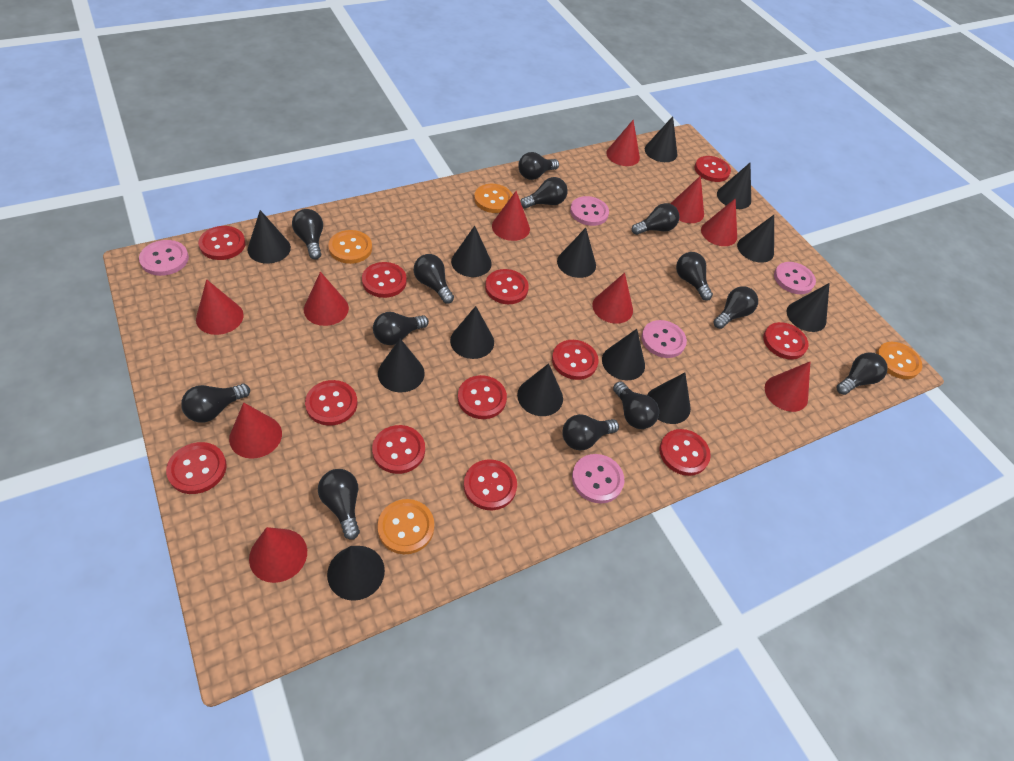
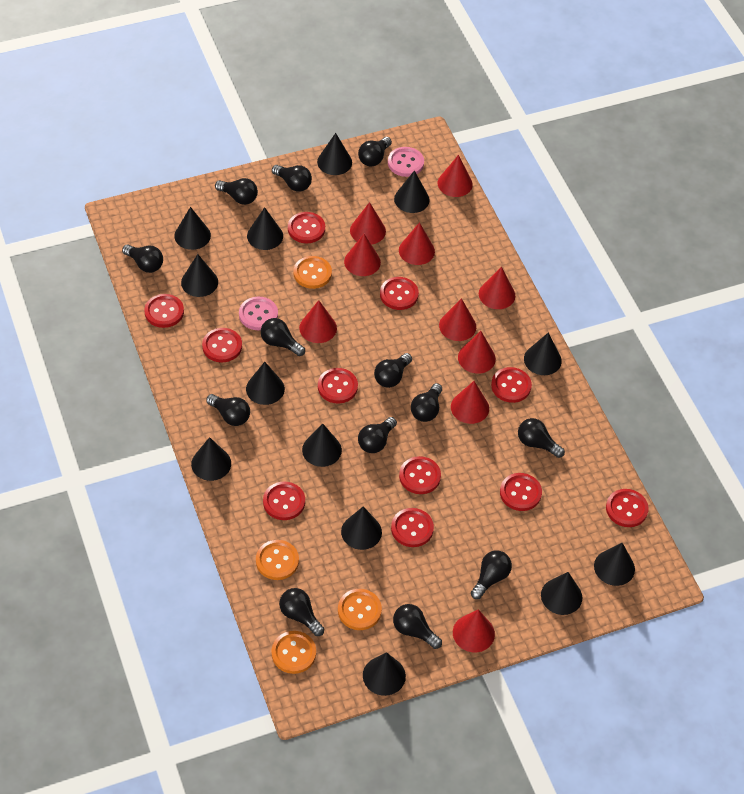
pink button: 5 -> 2
red button: 12 -> 11

